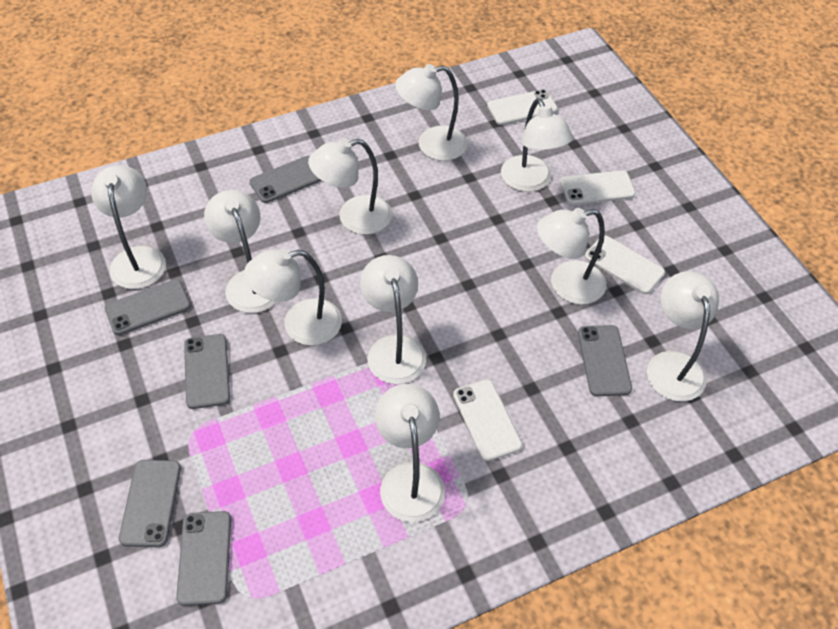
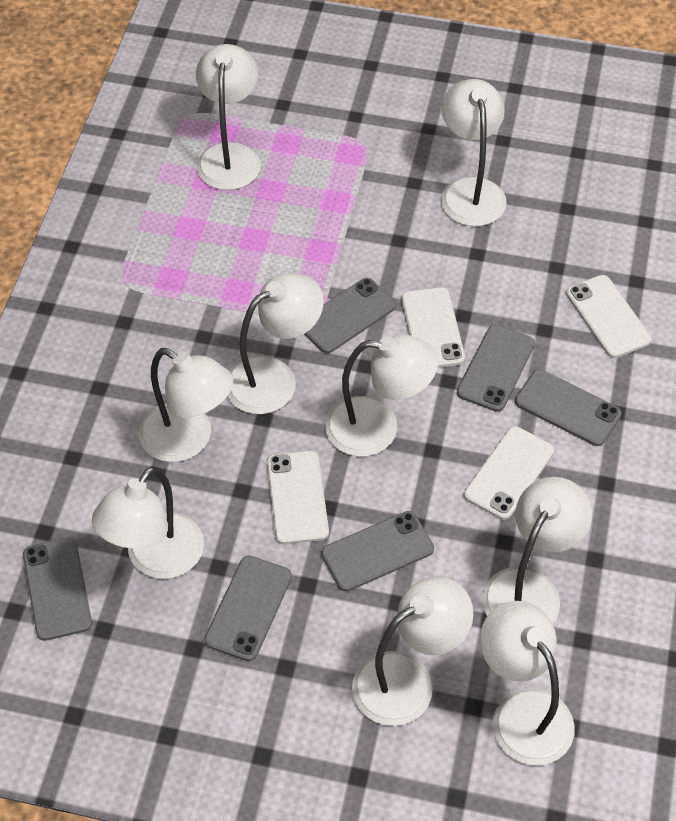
white lamp: 10 -> 9

